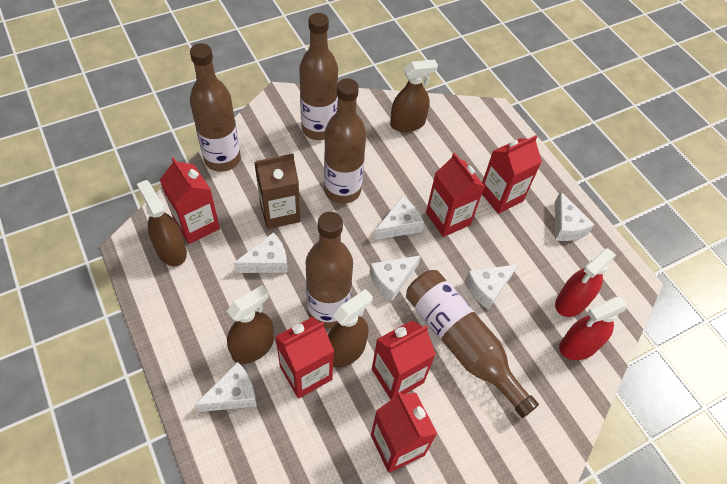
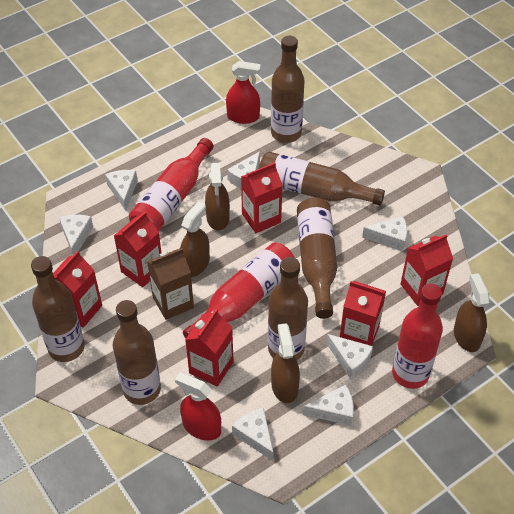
brown bottle: 5 -> 6
red bottle: 0 -> 3
white cheese: 6 -> 7

